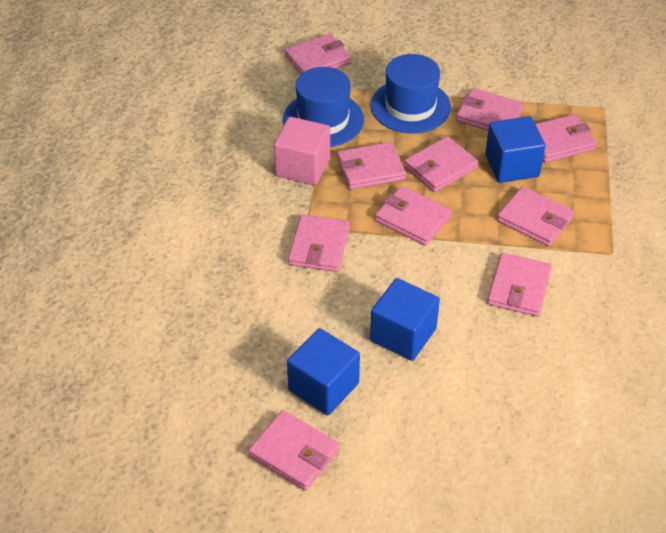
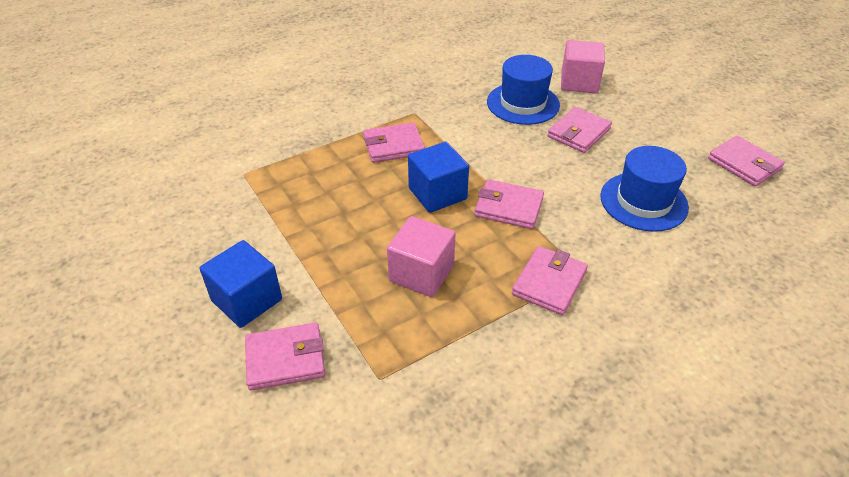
blue cube: 3 -> 2
pink cube: 1 -> 2
pink wallet: 10 -> 6

